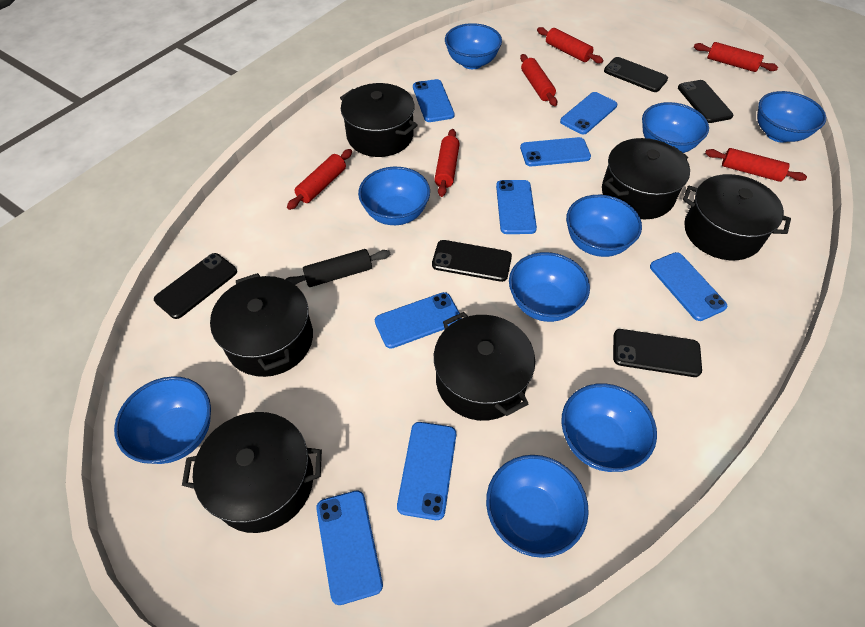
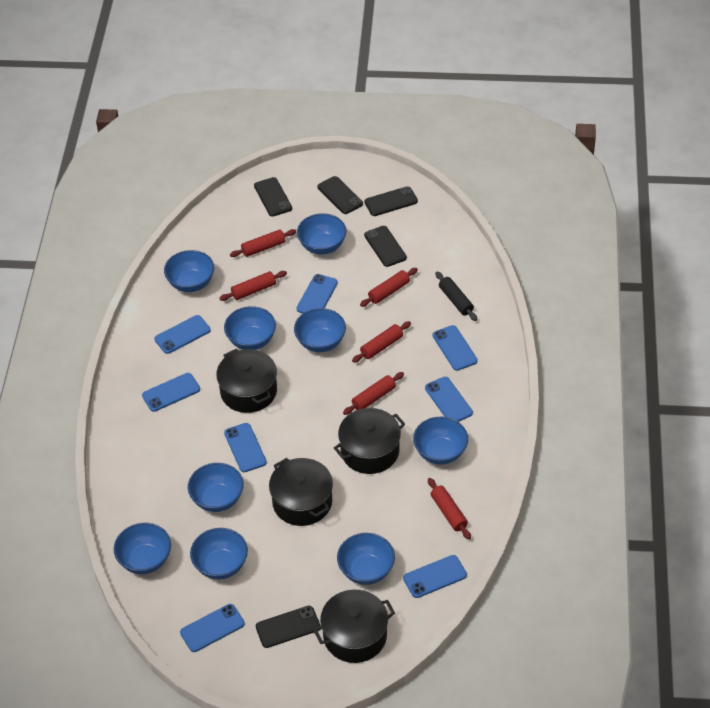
black pot: 6 -> 4

